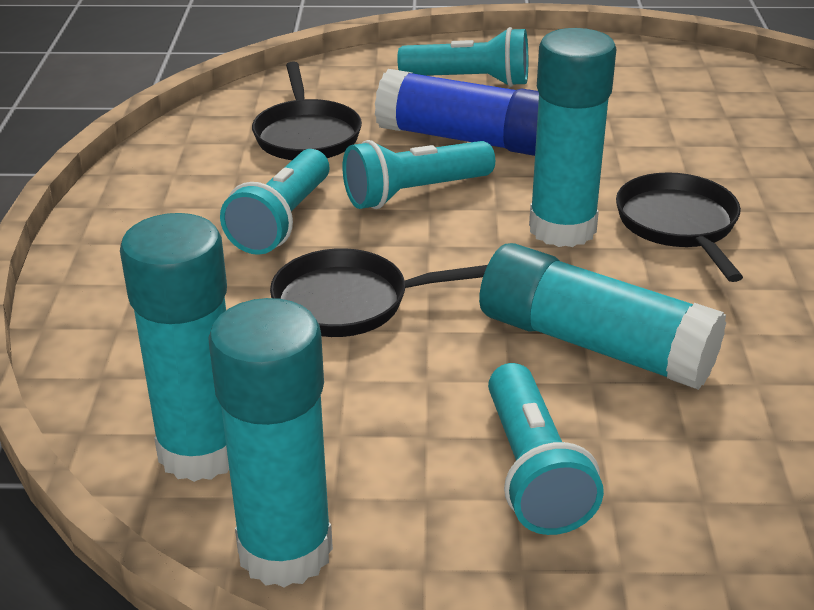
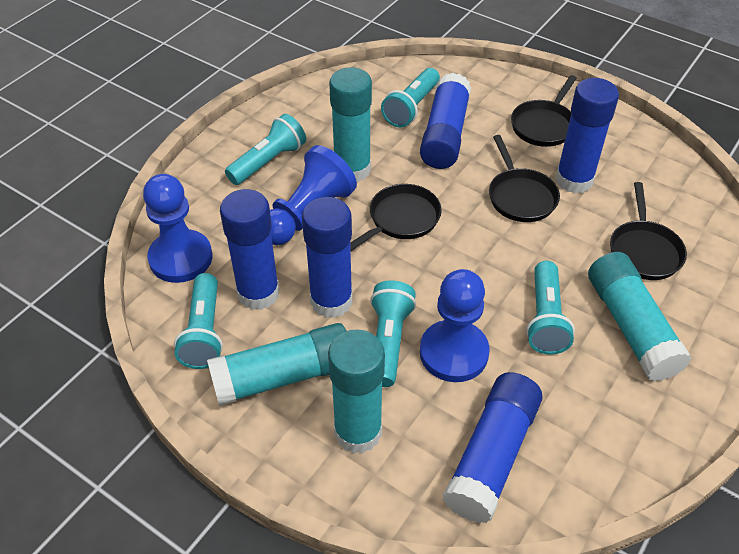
black pan: 3 -> 4
blue glue stick: 1 -> 5
blue pawn: 0 -> 3
turquoise flashlight: 4 -> 5

